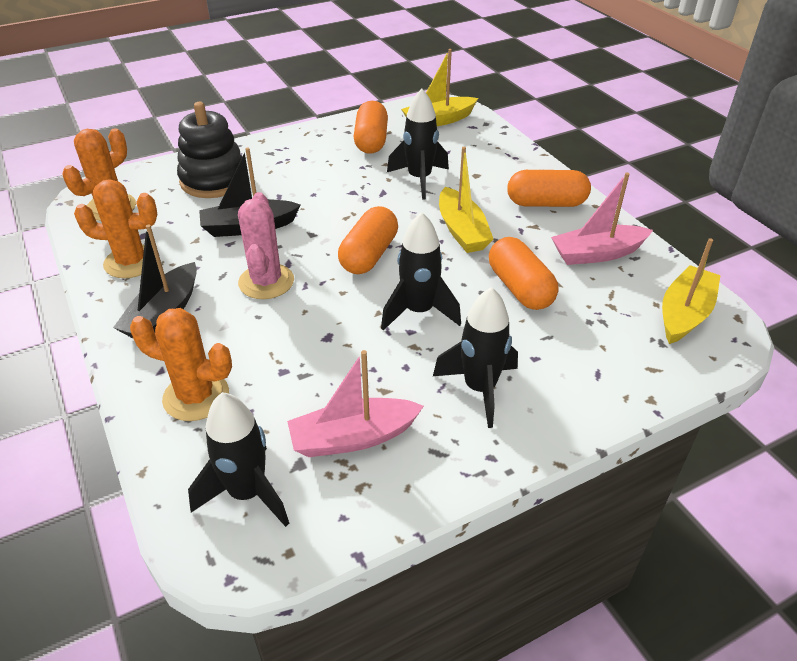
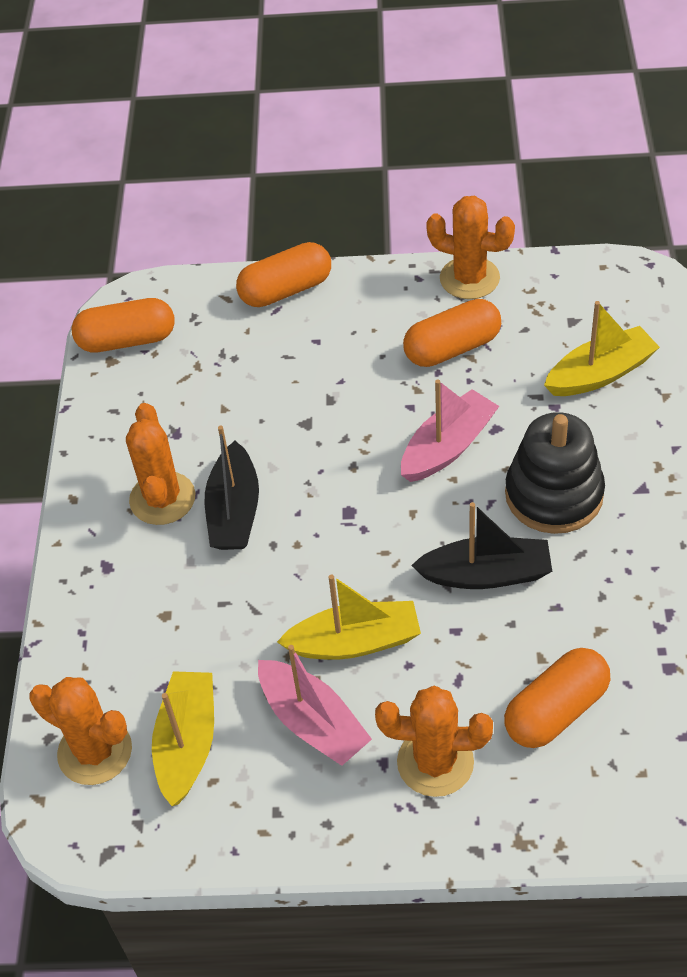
black rocket: 4 -> 0
orange cactus: 3 -> 4
pink cactus: 1 -> 0

